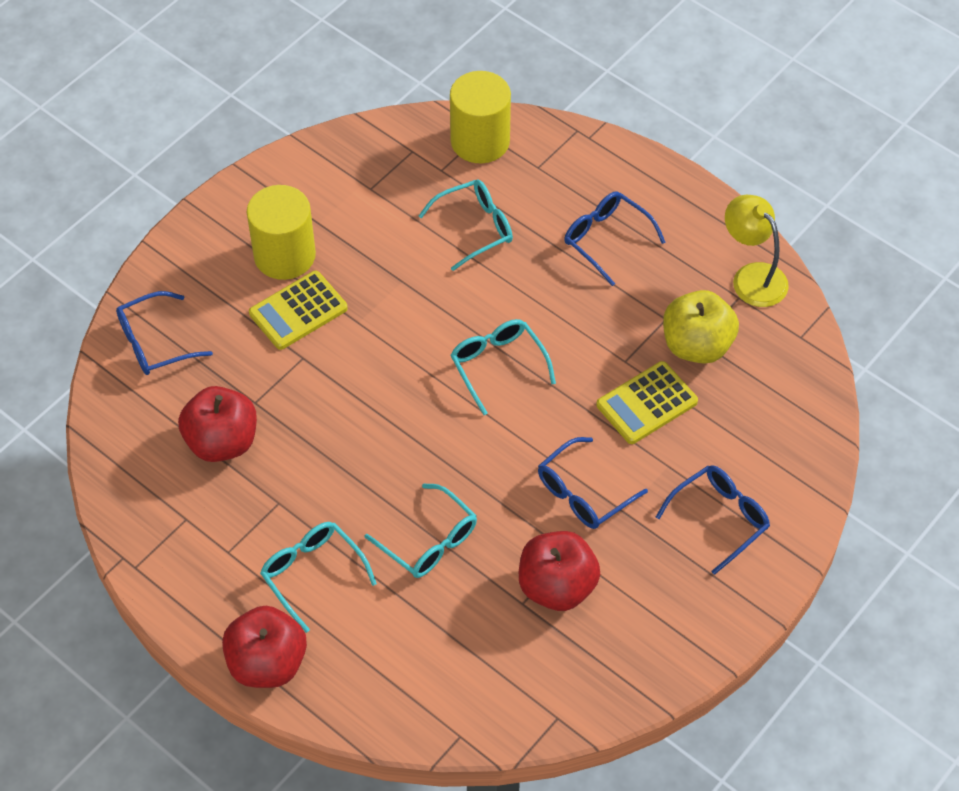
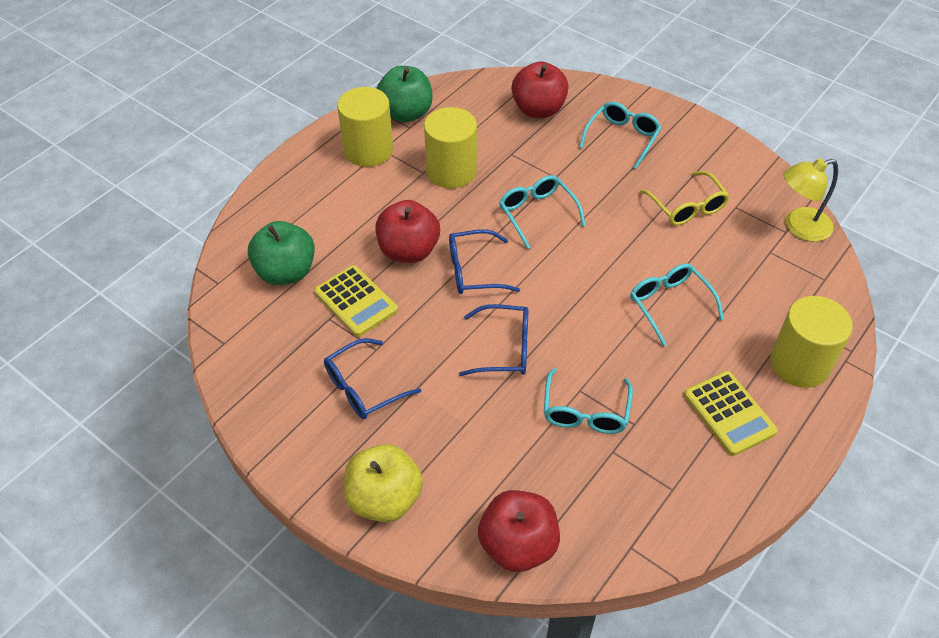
blue glasses: 4 -> 3
green apple: 0 -> 2
yellow cylinder: 2 -> 3
yellow glasses: 0 -> 1

